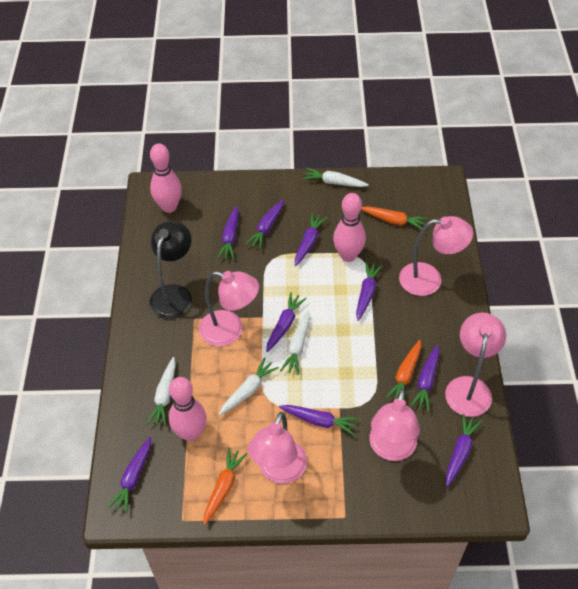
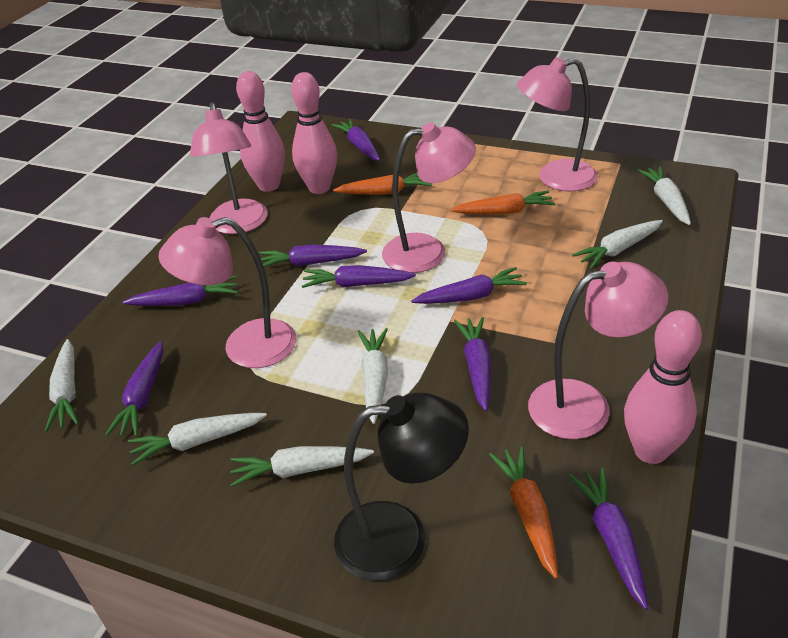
purple carrot: 9 -> 8
white carrot: 4 -> 6

